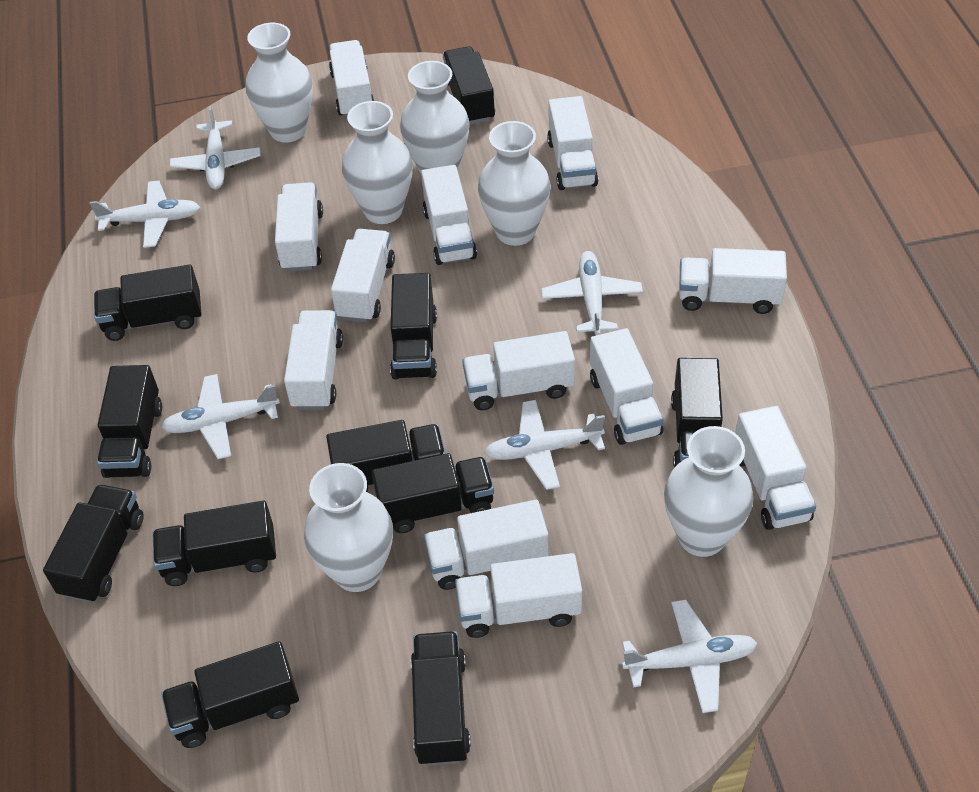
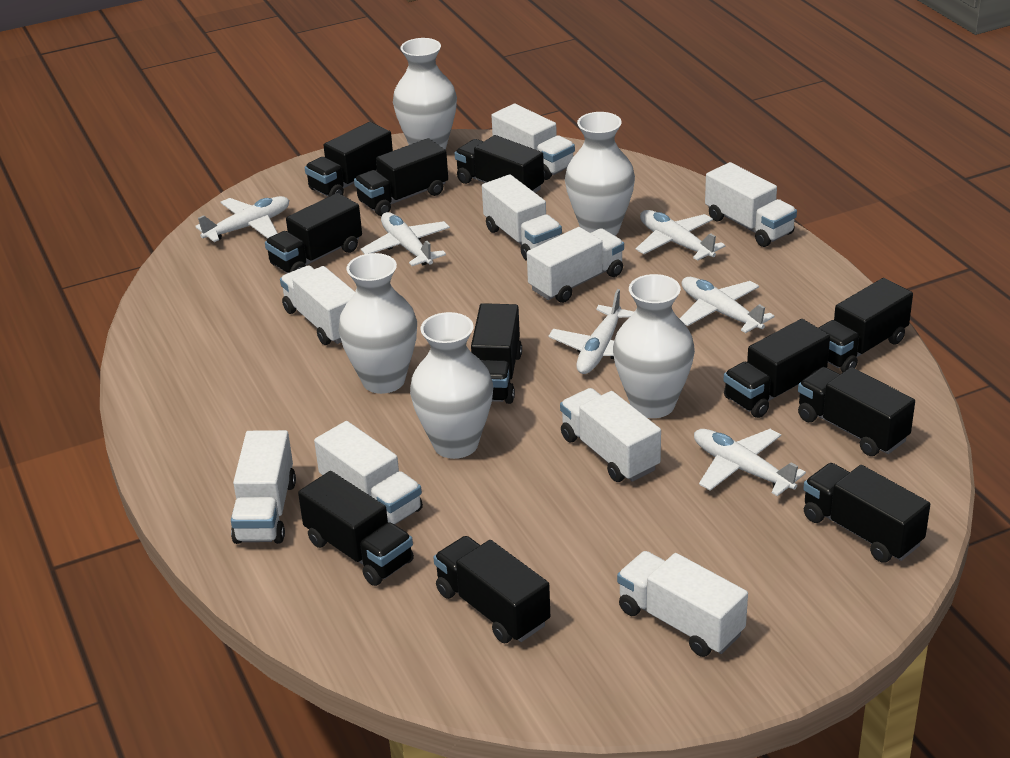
white truck: 12 -> 9
white vase: 6 -> 5

